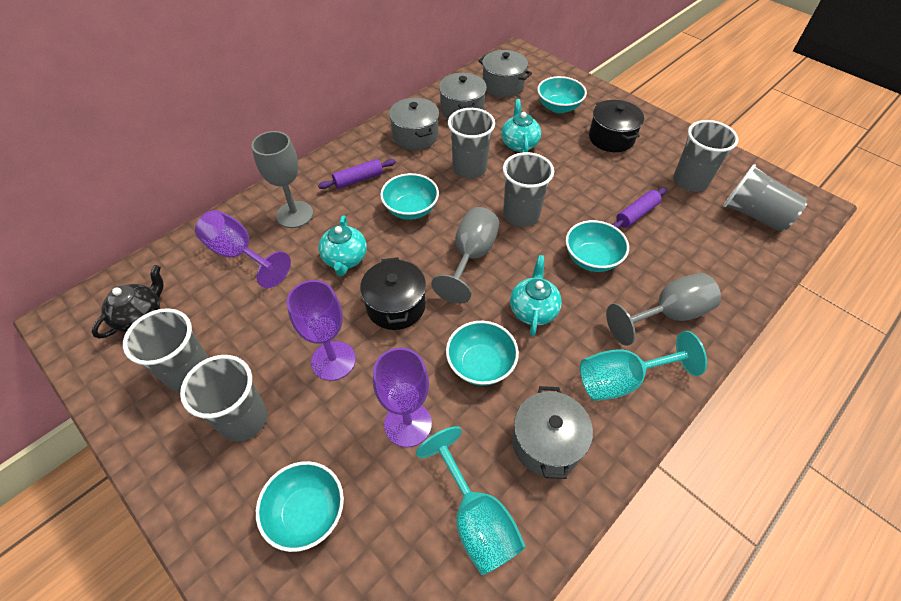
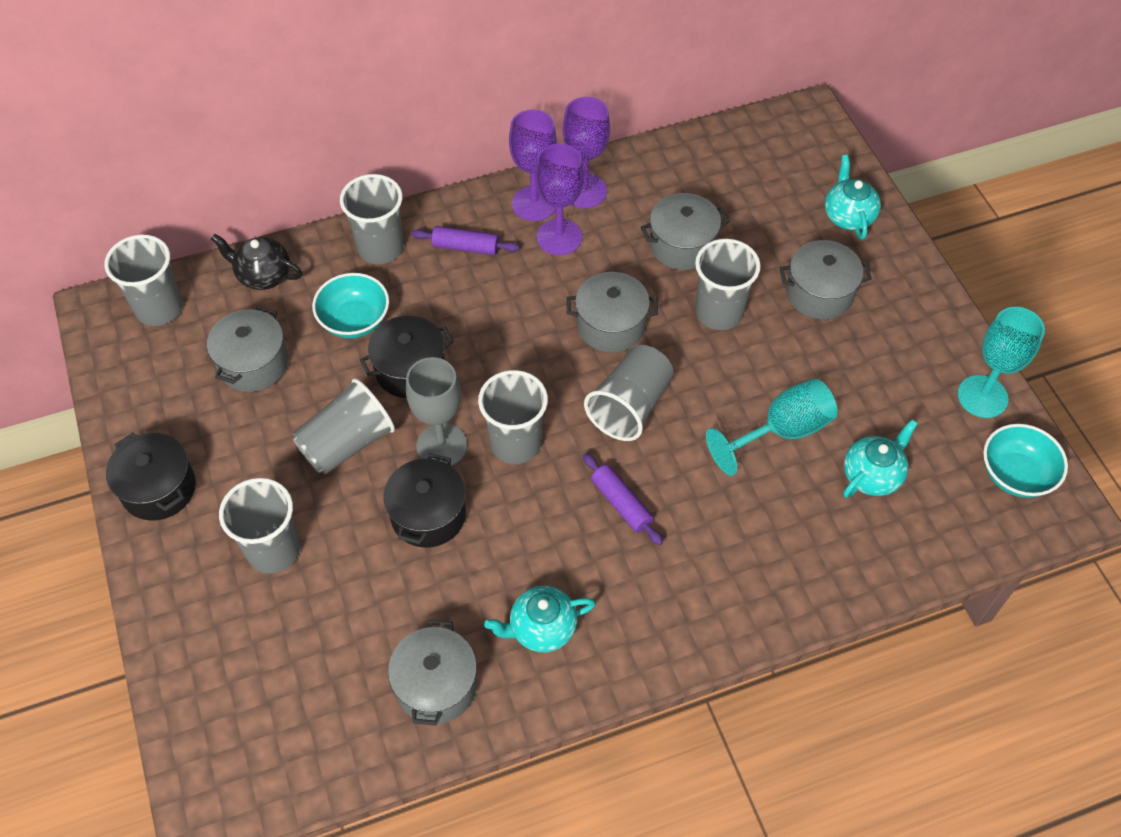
black pot: 2 -> 3
grey cup: 6 -> 7
grey goblet: 3 -> 1
grey pot: 4 -> 5
turquoise bowl: 5 -> 2

